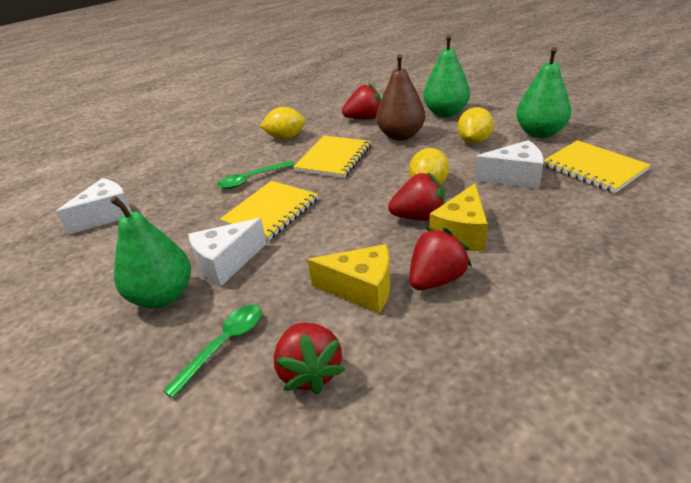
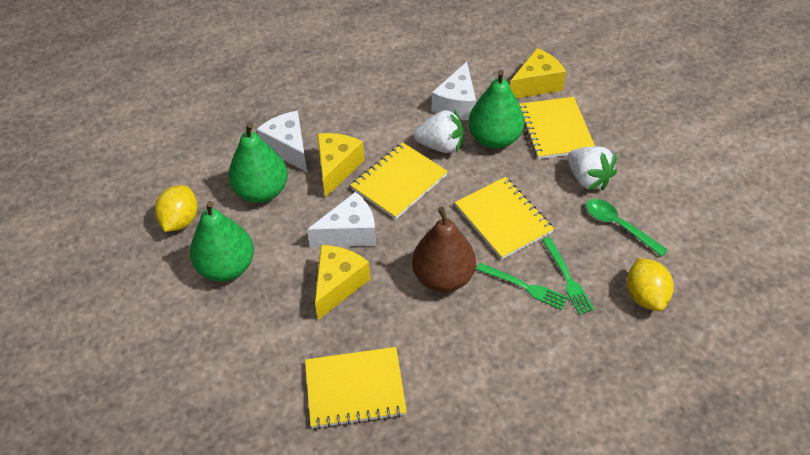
green fork: 0 -> 2
green spoon: 2 -> 1
red strawberry: 4 -> 0
white strawberry: 0 -> 2
yellow cheese: 2 -> 3
yellow lemon: 3 -> 2
yellow notebook: 3 -> 4

